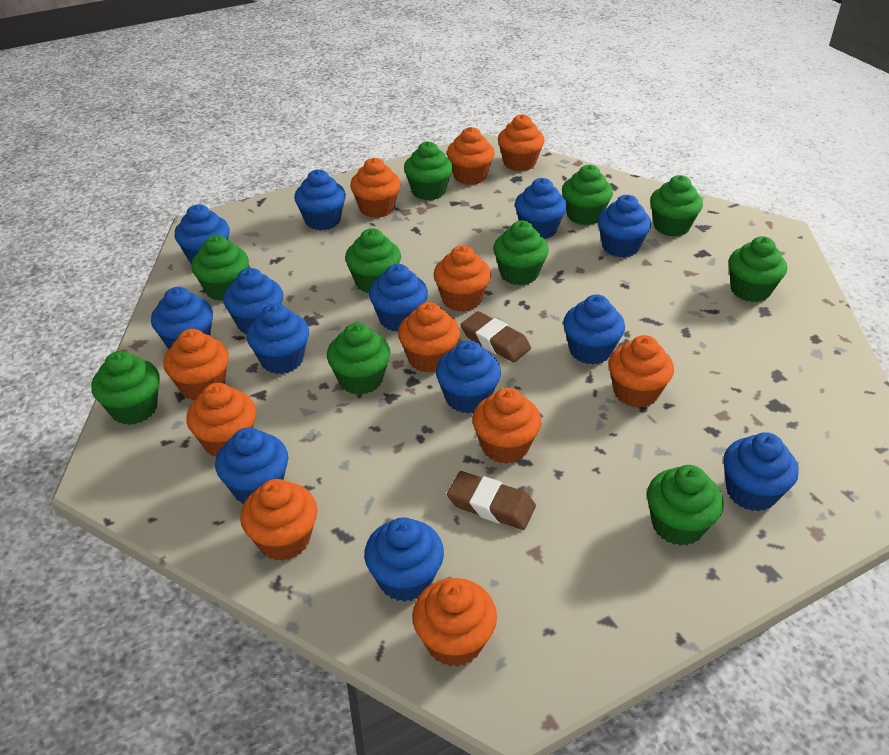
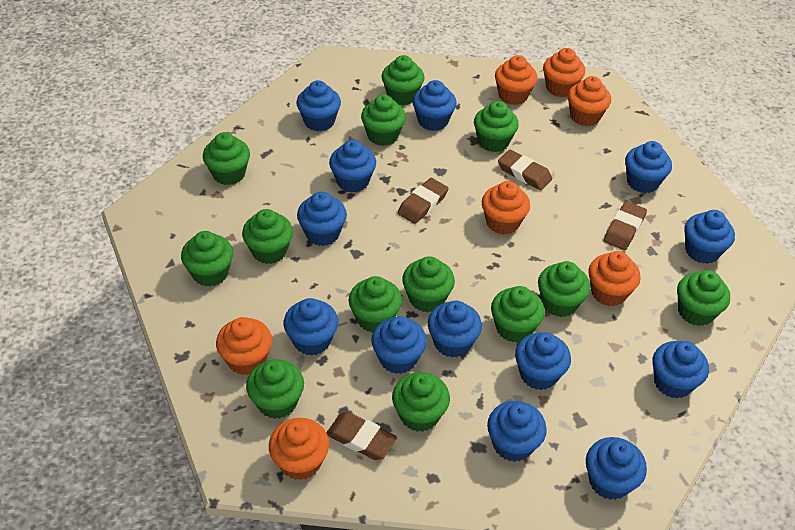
brown eraser: 2 -> 4
green cupcake: 10 -> 13
orange cupcake: 11 -> 7

